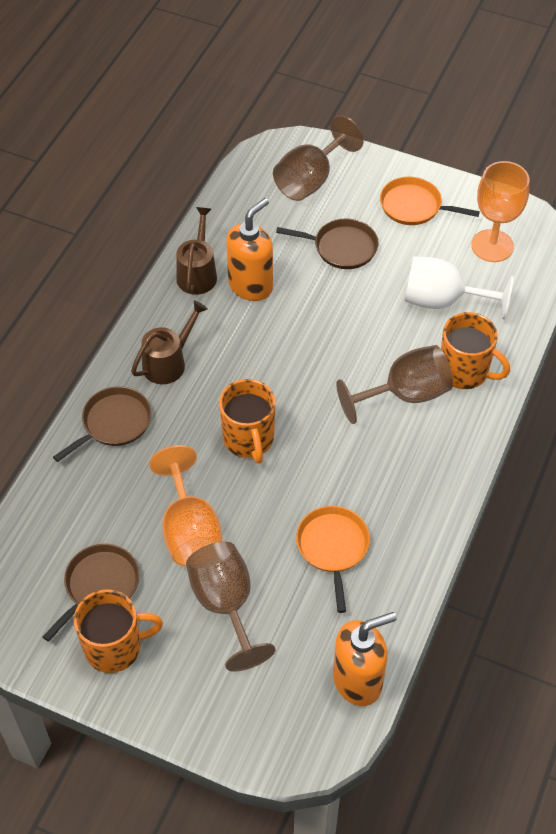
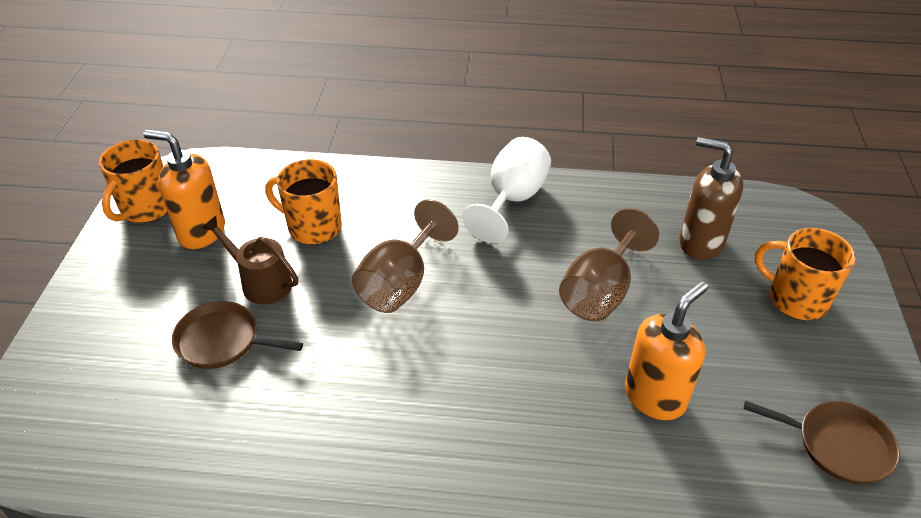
brown goblet: 3 -> 2
brown pan: 3 -> 2
brown soap dispenser: 0 -> 1
brown watering can: 2 -> 1
orange goblet: 2 -> 0
orange pan: 2 -> 0

